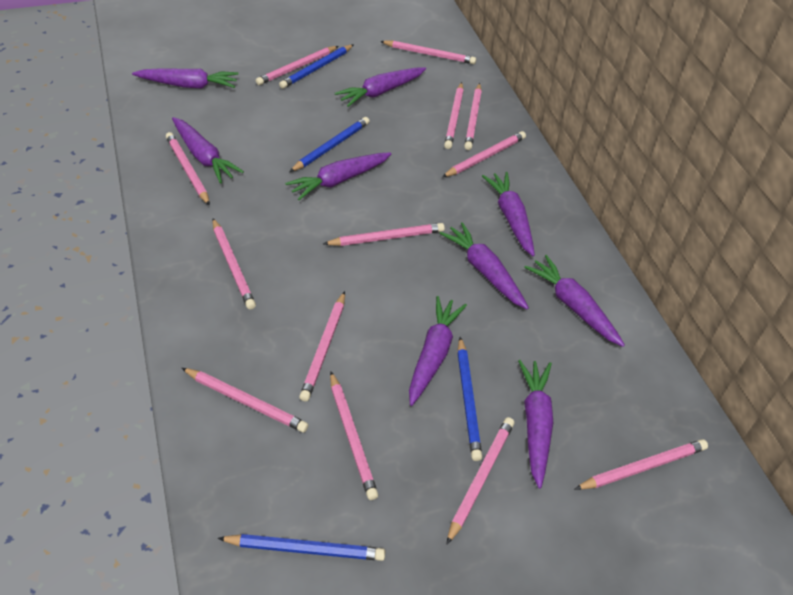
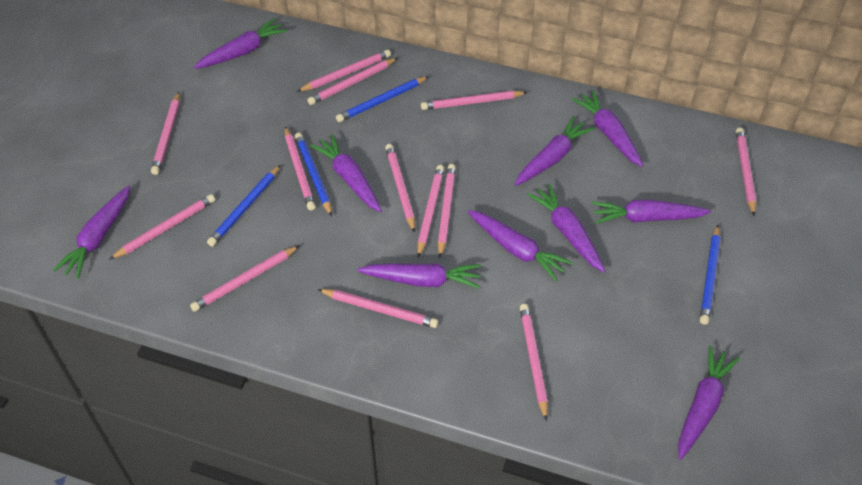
purple carrot: 9 -> 10

